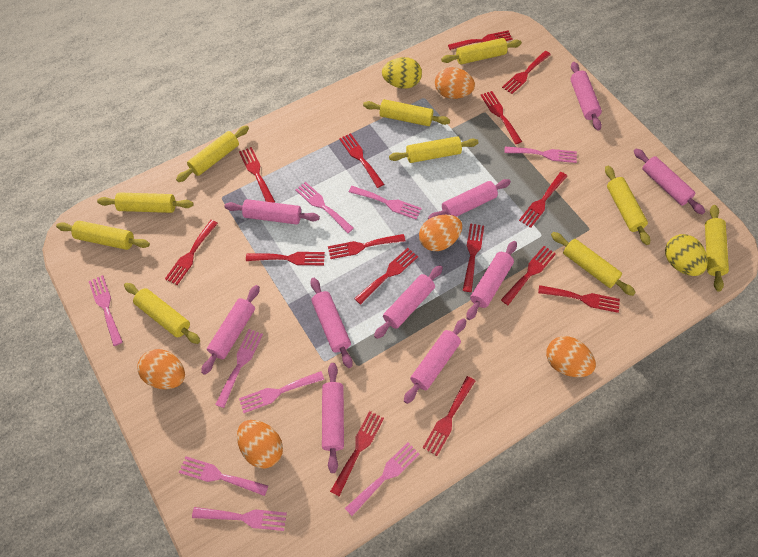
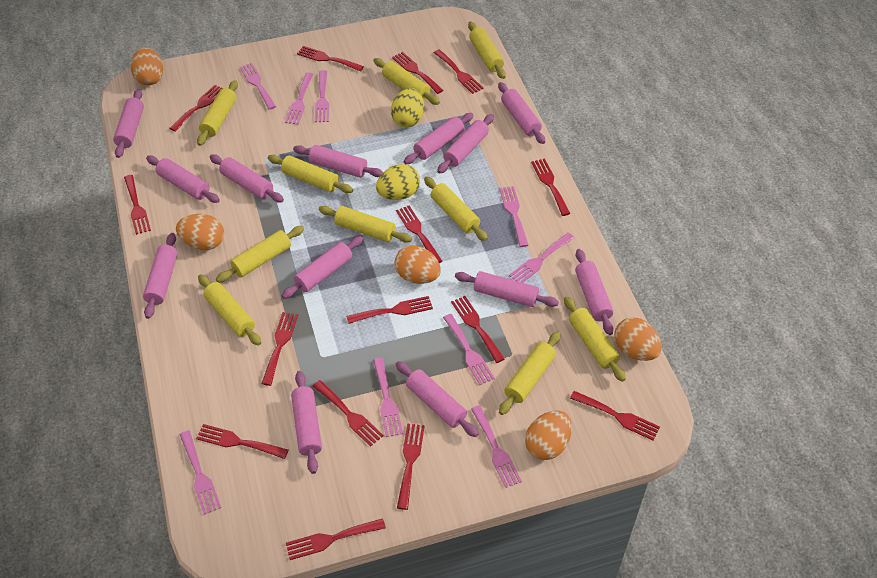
pink rolling pin: 10 -> 13

